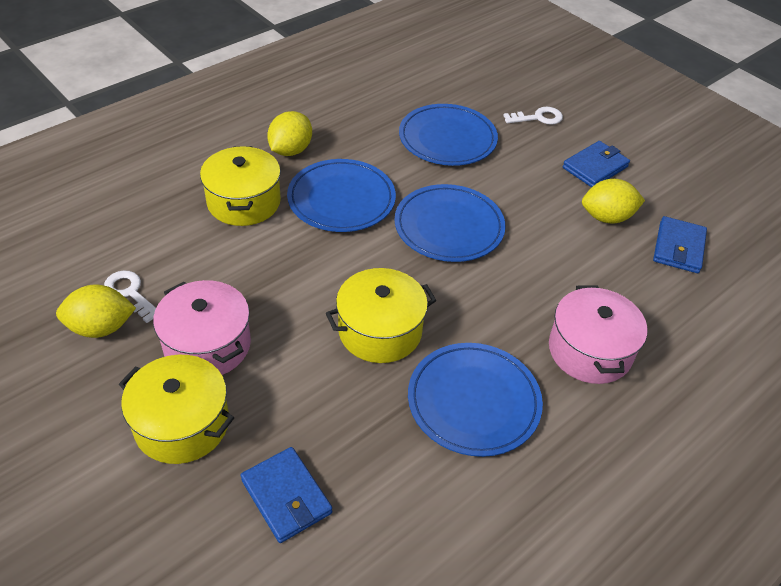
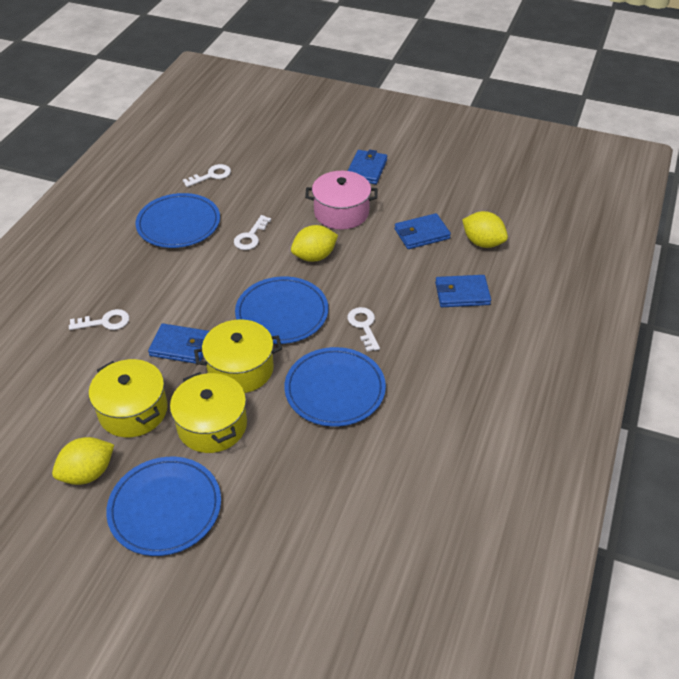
blue wallet: 3 -> 4
pink pot: 2 -> 1
white key: 2 -> 4

